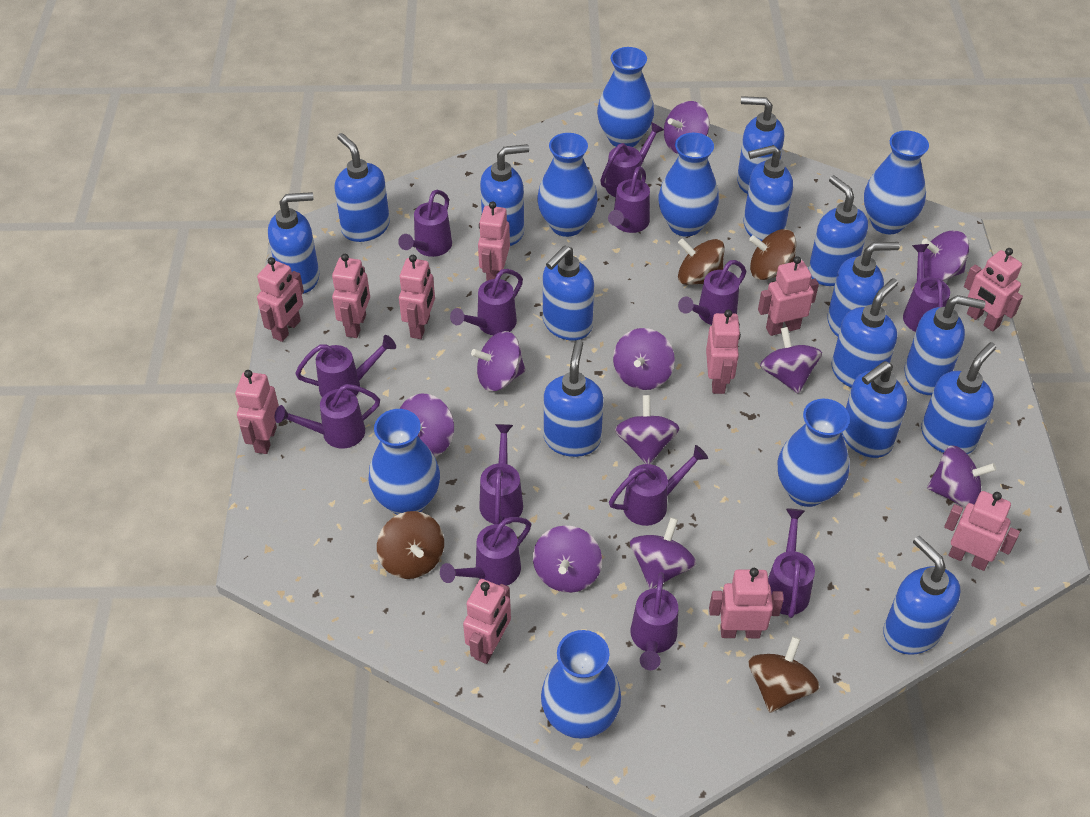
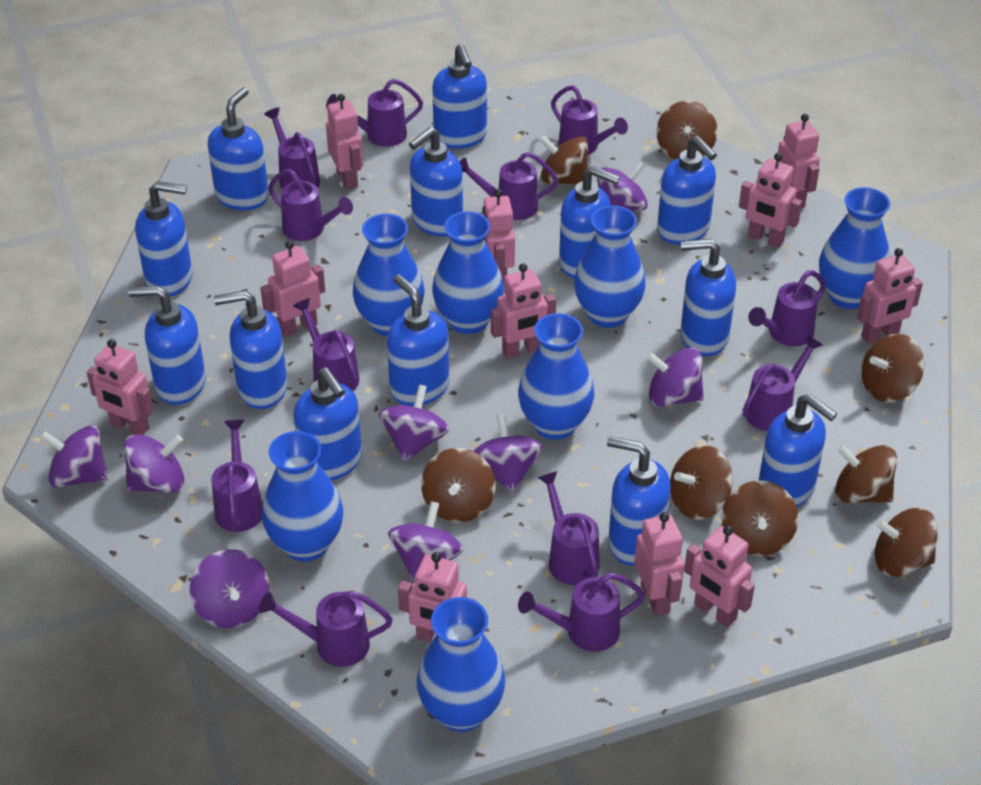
blue soap dispenser: 14 -> 13
brown spinning top: 4 -> 8
purple spinning top: 10 -> 8
purple watering can: 13 -> 12

